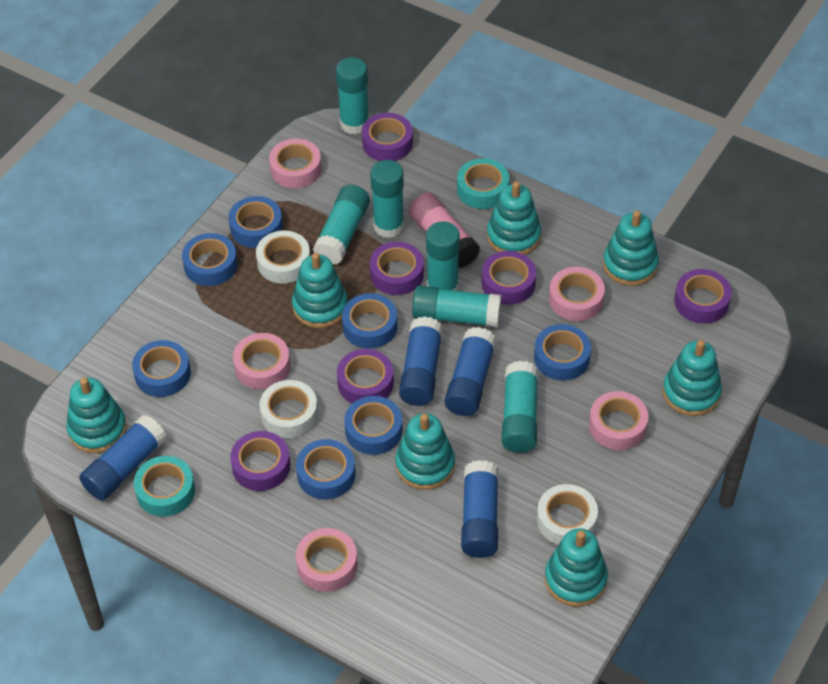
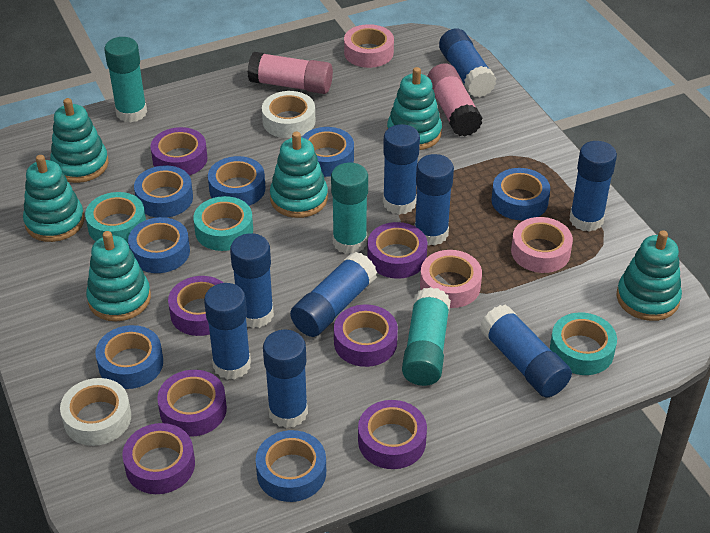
blue glue stick: 4 -> 9
pink glue stick: 1 -> 2
pink tape: 5 -> 3
purple tape: 6 -> 7
turquoise glue stick: 6 -> 3
turquoise stacking toy: 7 -> 6
turquoise tape: 2 -> 3
white tape: 3 -> 2

